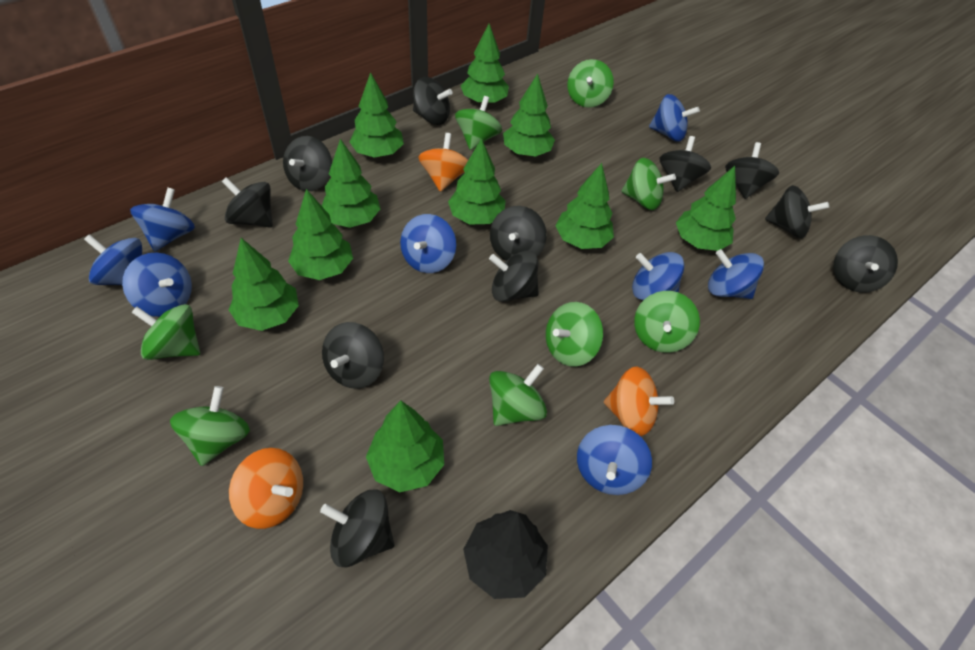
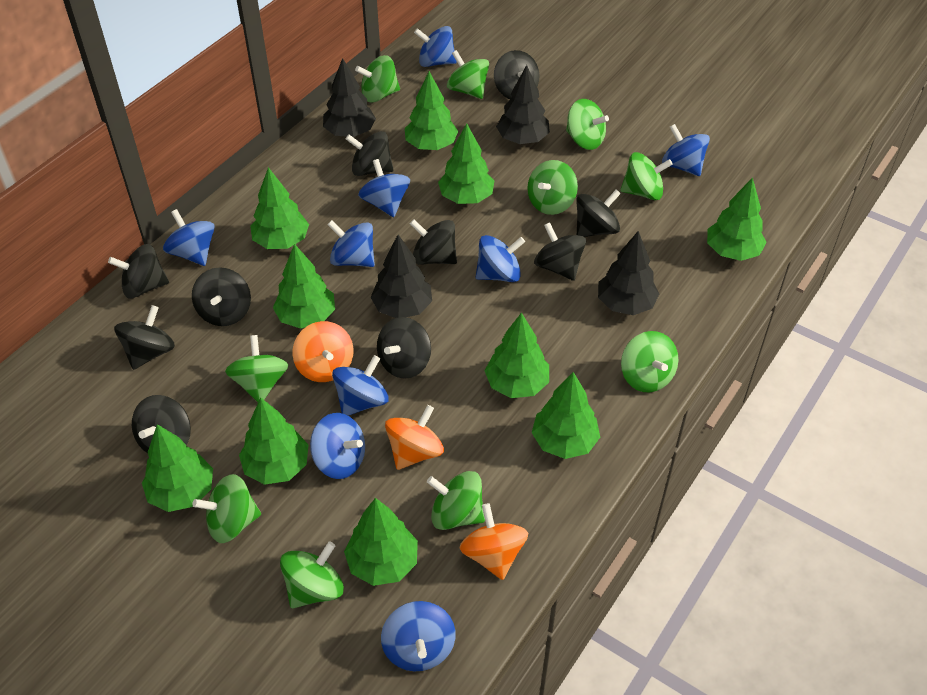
black spinning top: 11 -> 10
black tree: 1 -> 4
blue spinning top: 8 -> 9
green spinning top: 8 -> 10

